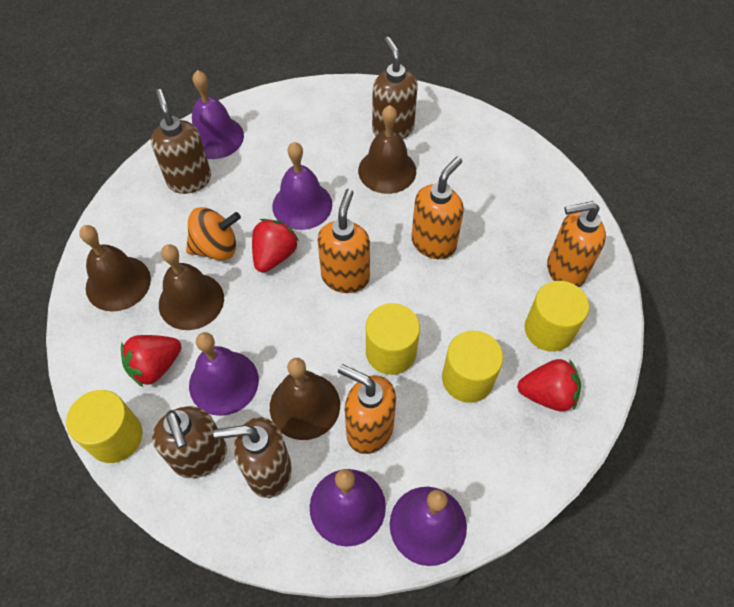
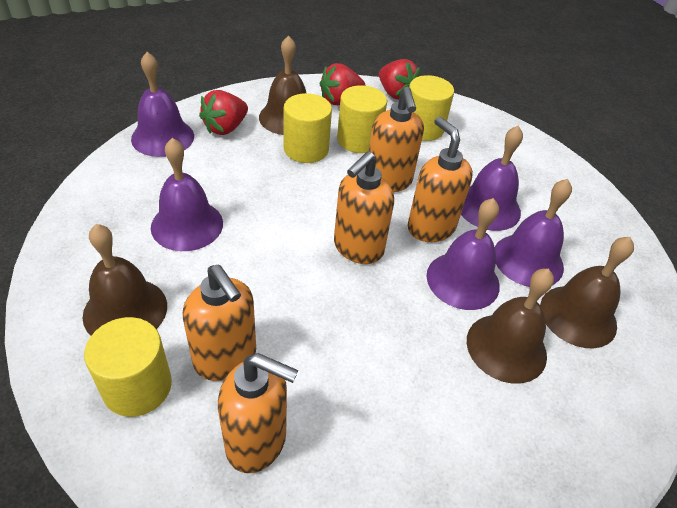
brown soap dispenser: 4 -> 0
orange soap dispenser: 4 -> 5
orange spinning top: 1 -> 0

